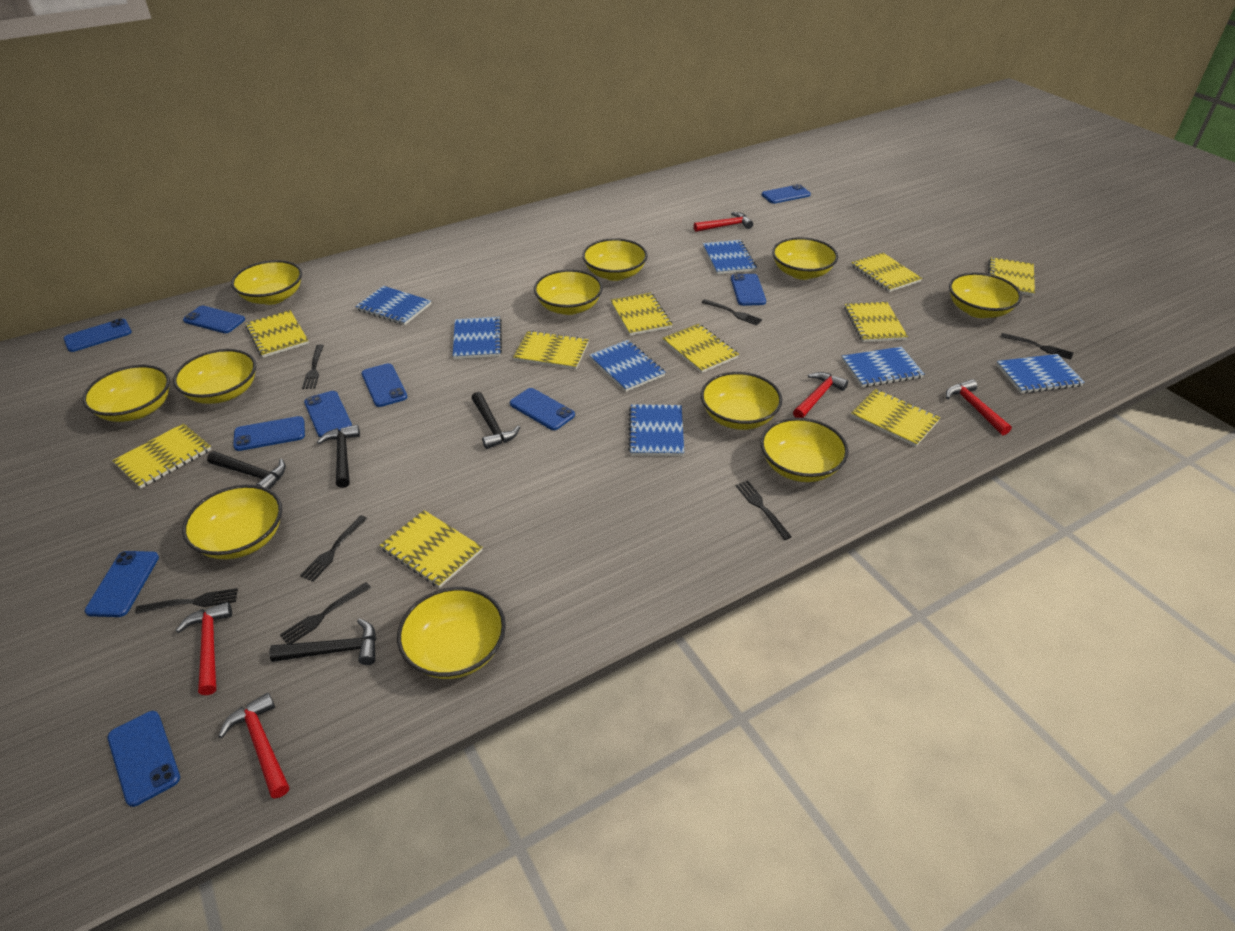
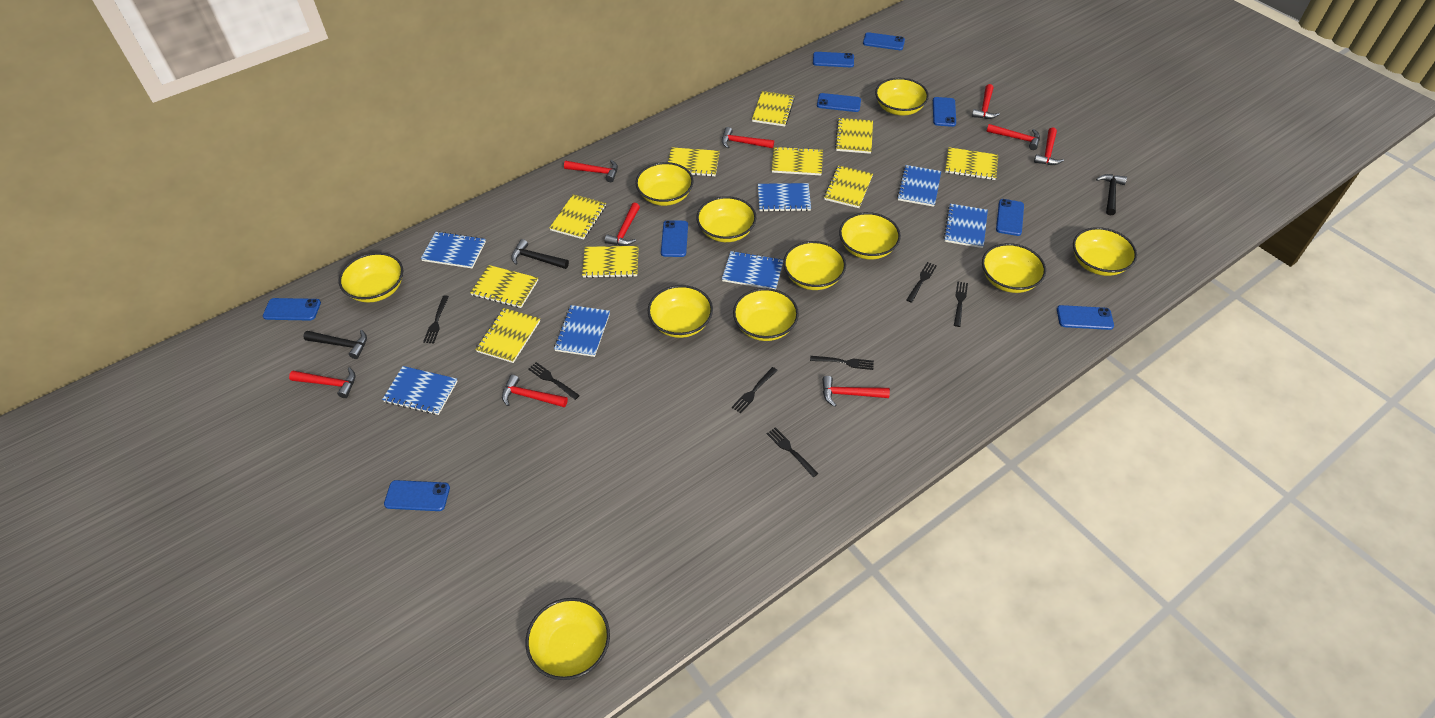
black hammer: 4 -> 3
blue phone: 10 -> 9
red hammer: 5 -> 9

